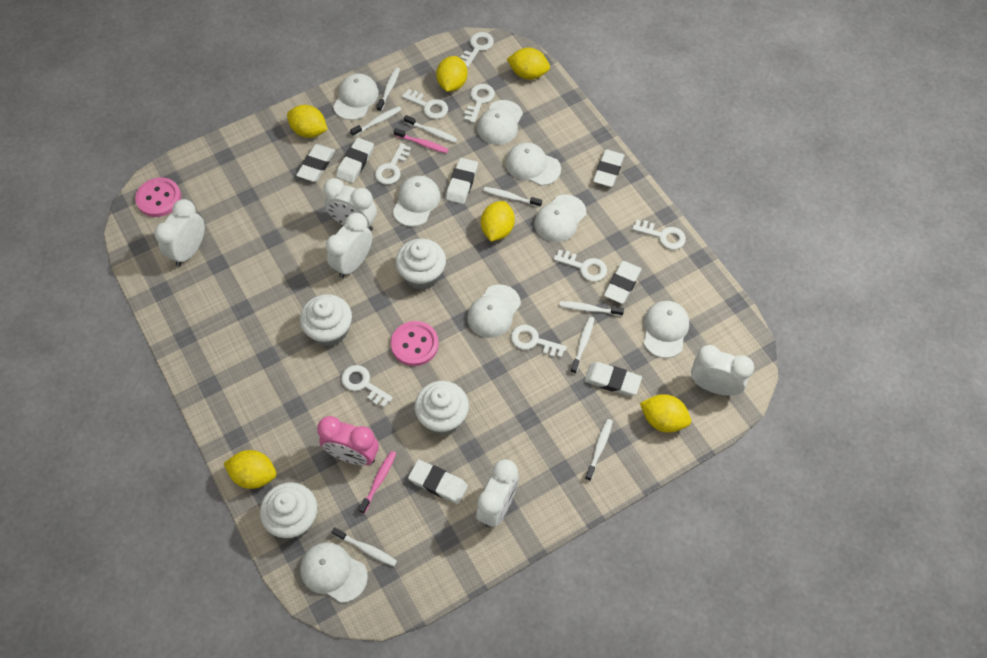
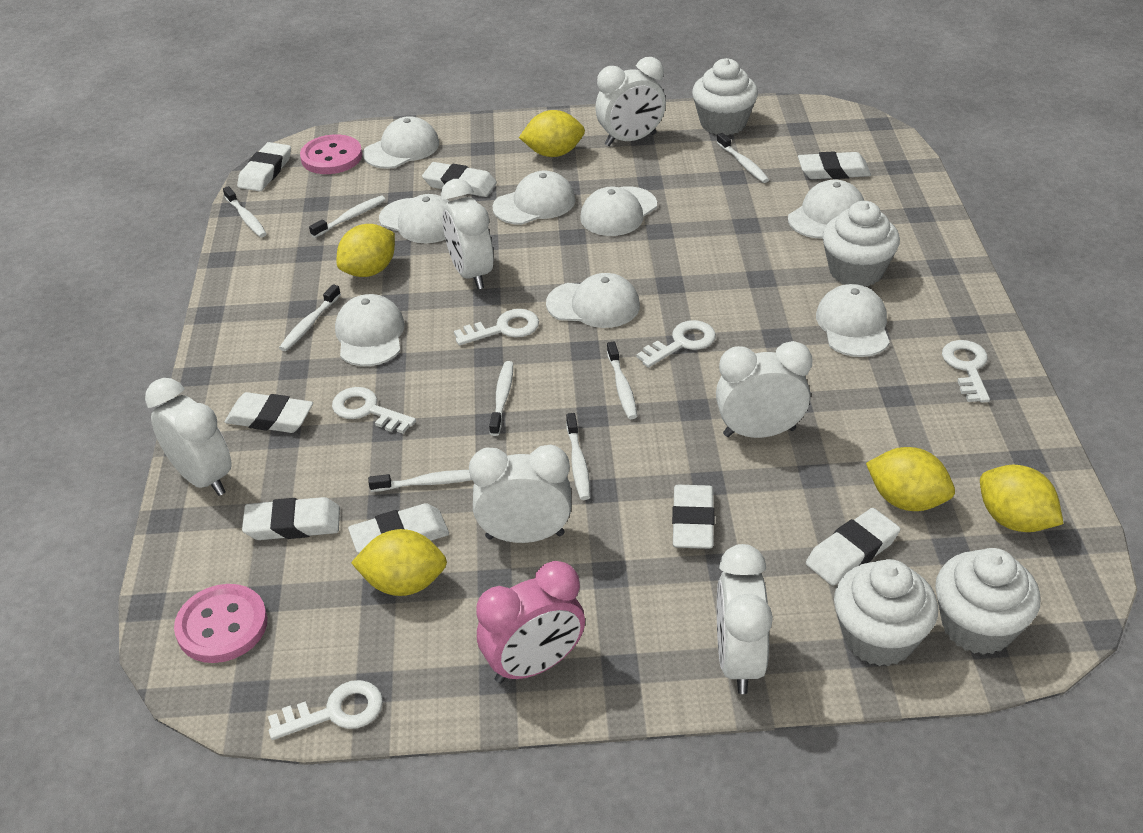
pink toothbrush: 2 -> 0
white clock: 5 -> 6
white eraser: 7 -> 8
white key: 8 -> 5
yellow lemon: 6 -> 5

